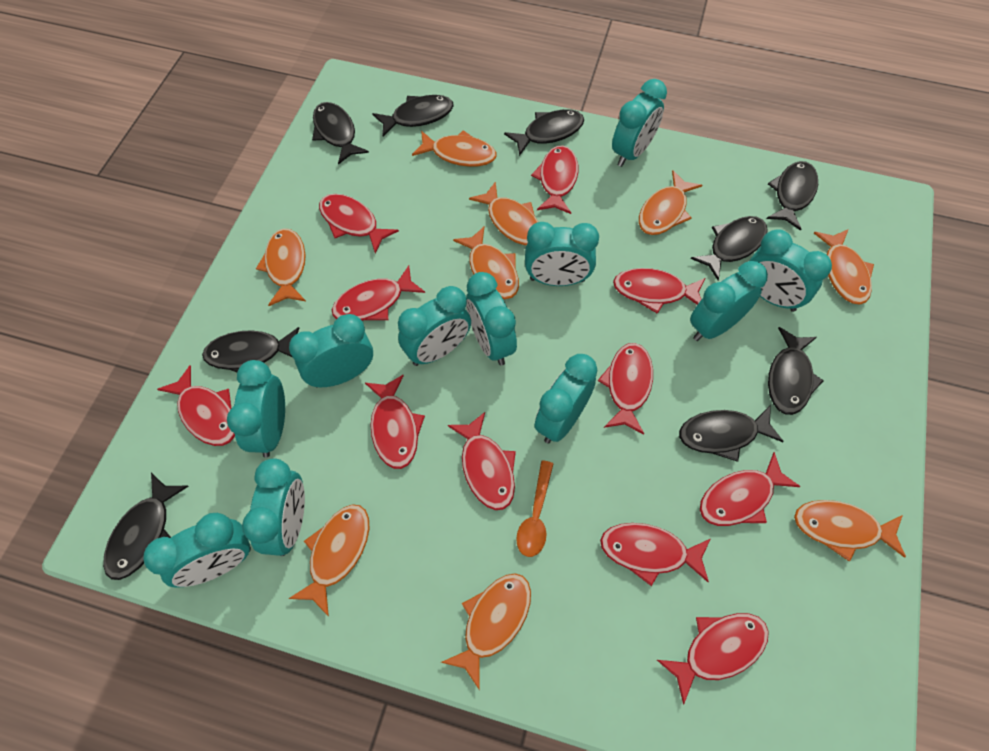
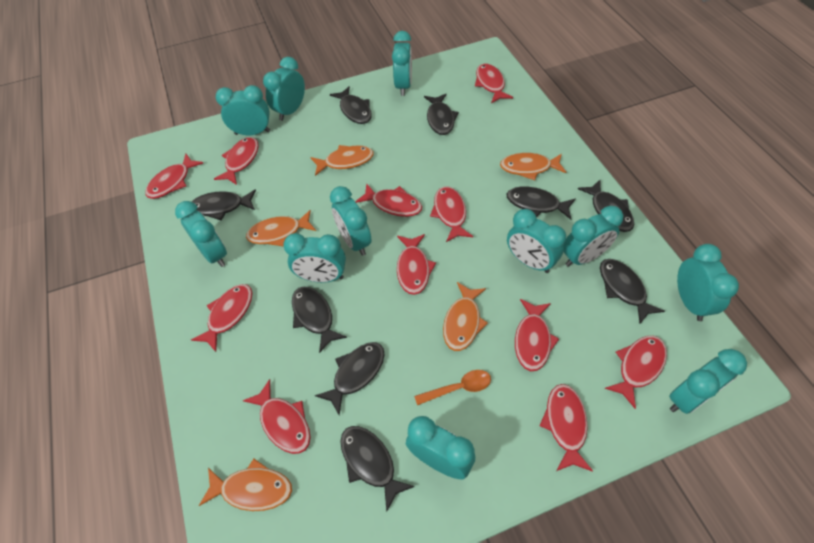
orange fish: 9 -> 5

